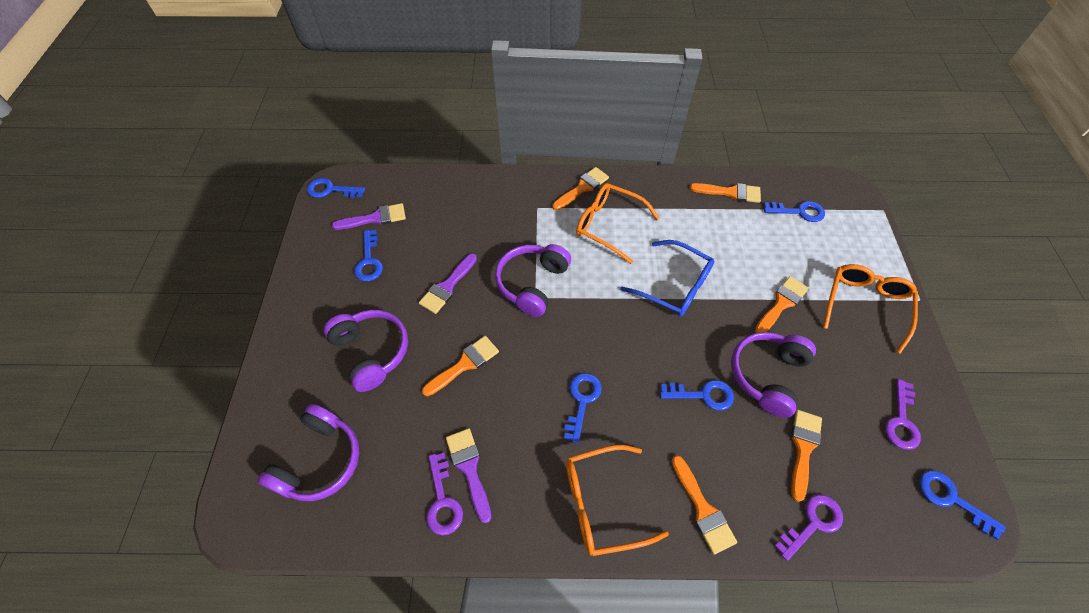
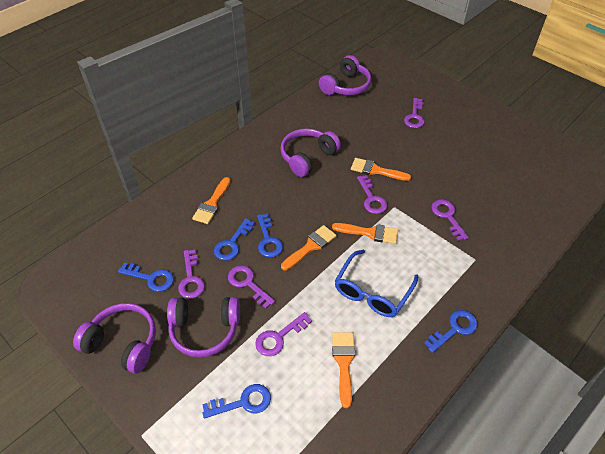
blue key: 6 -> 5
orange brush: 6 -> 5
orange glasses: 3 -> 0
purple brush: 3 -> 0
purple key: 3 -> 6

